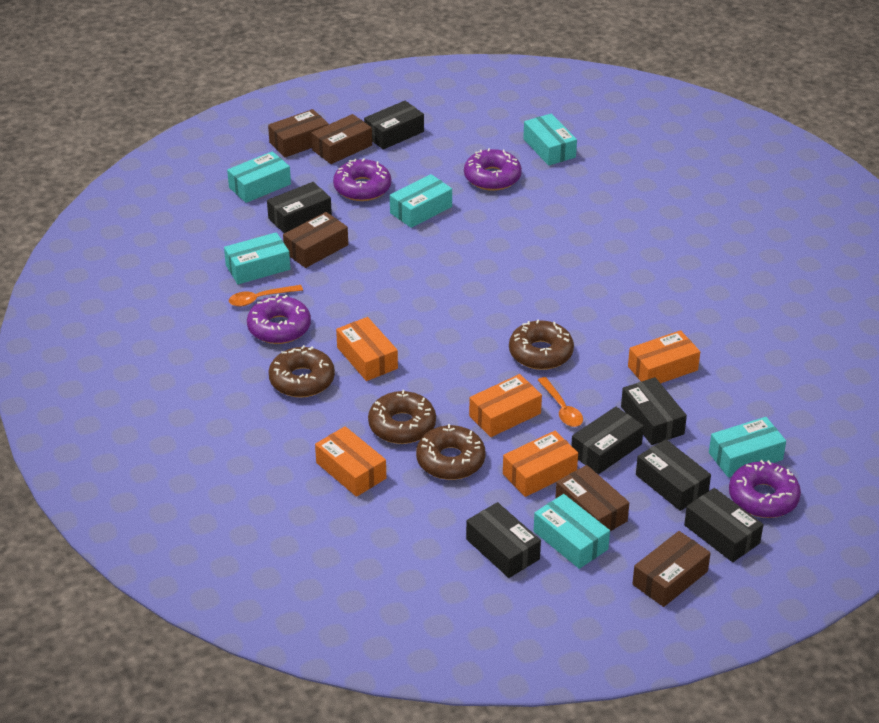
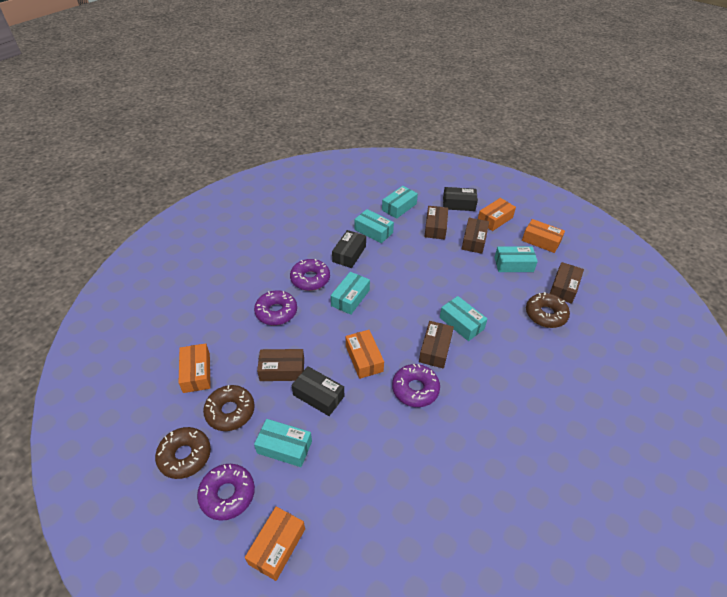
black box: 7 -> 3
brown donut: 4 -> 3
orange spoon: 2 -> 0

